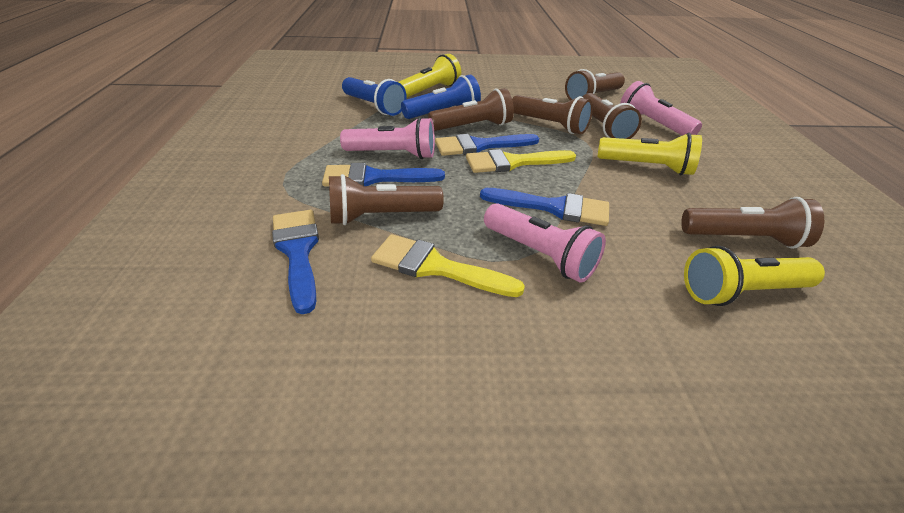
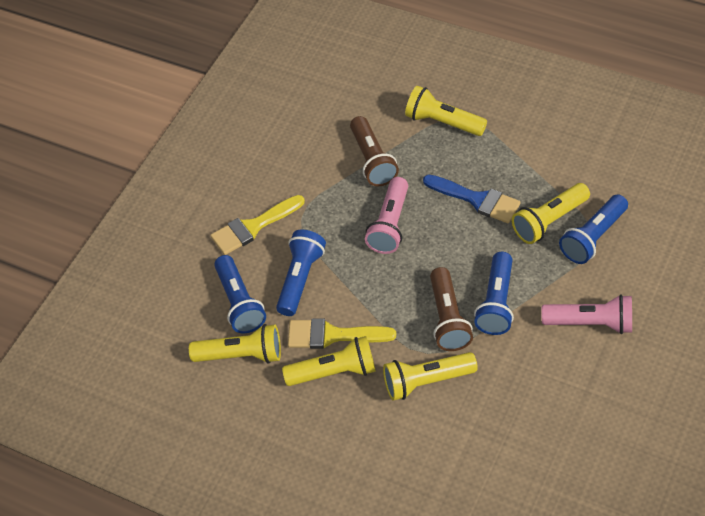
blue brush: 4 -> 1
blue flashlight: 2 -> 4
brown flashlight: 6 -> 2
pink flashlight: 3 -> 2
yellow flashlight: 3 -> 5

